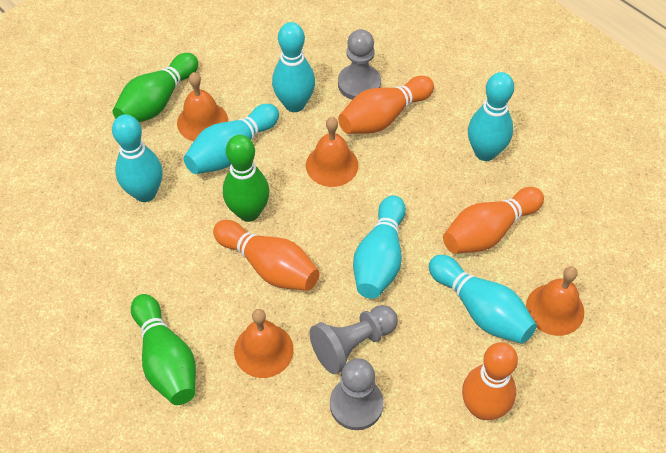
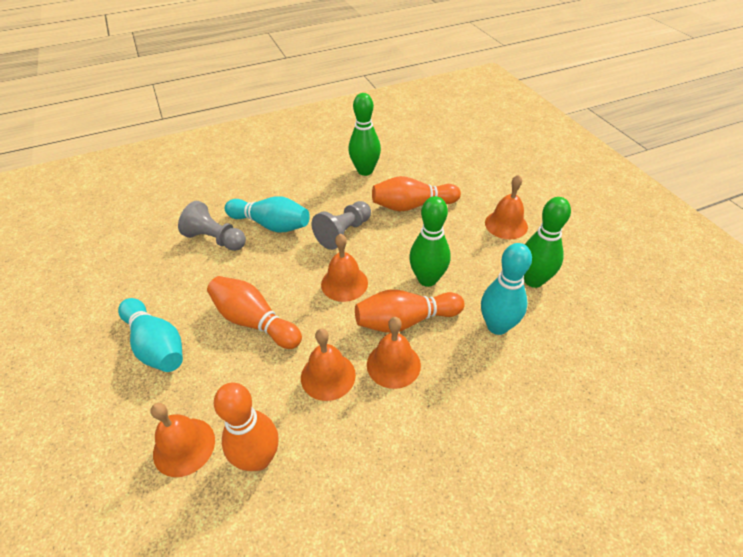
grey pawn: 3 -> 2
orange bell: 4 -> 5
turquoise bowling pin: 6 -> 3

